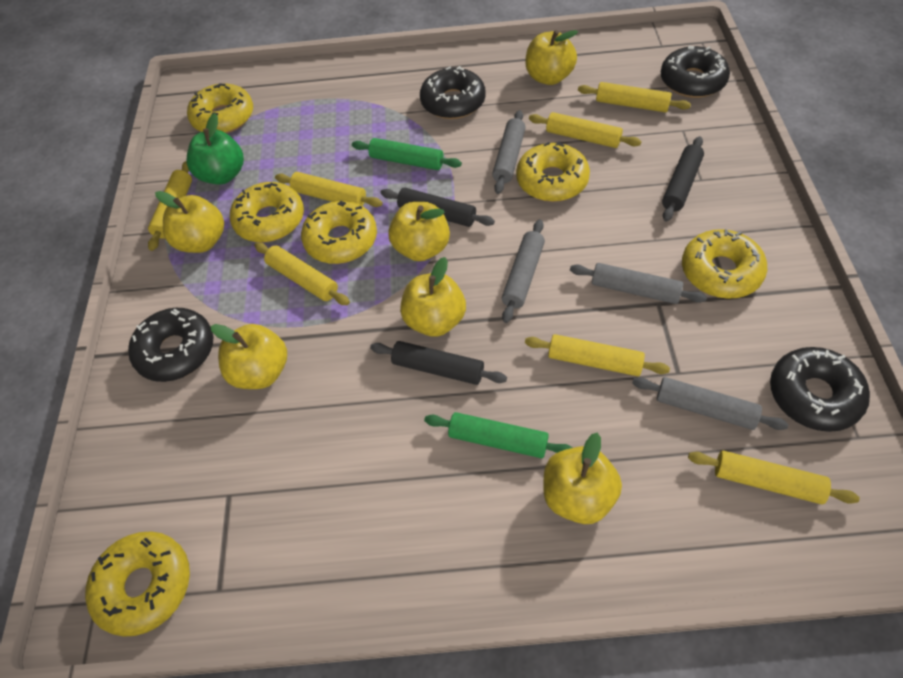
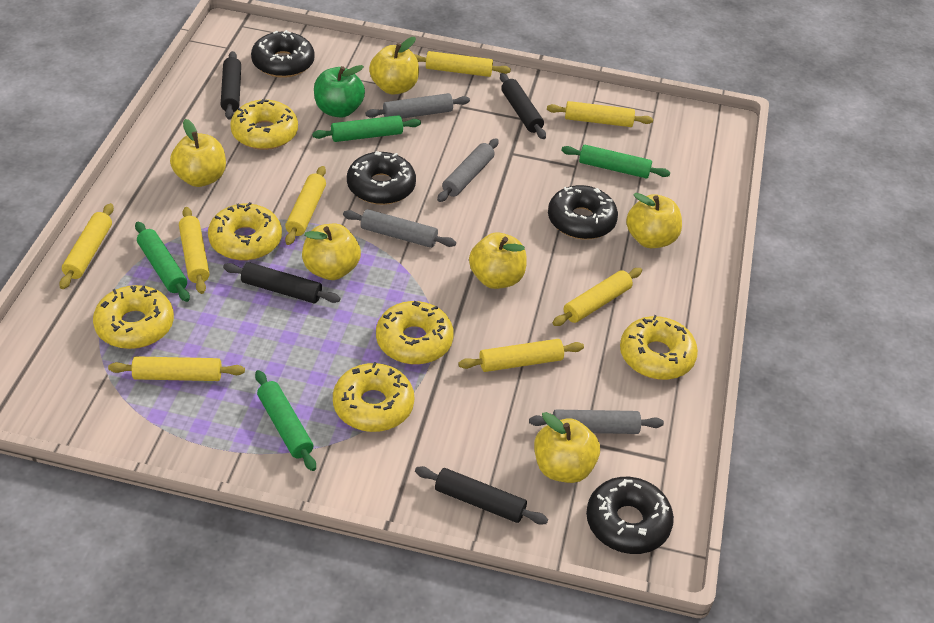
black rolling pin: 3 -> 4
green rolling pin: 2 -> 4
yellow rolling pin: 7 -> 8

